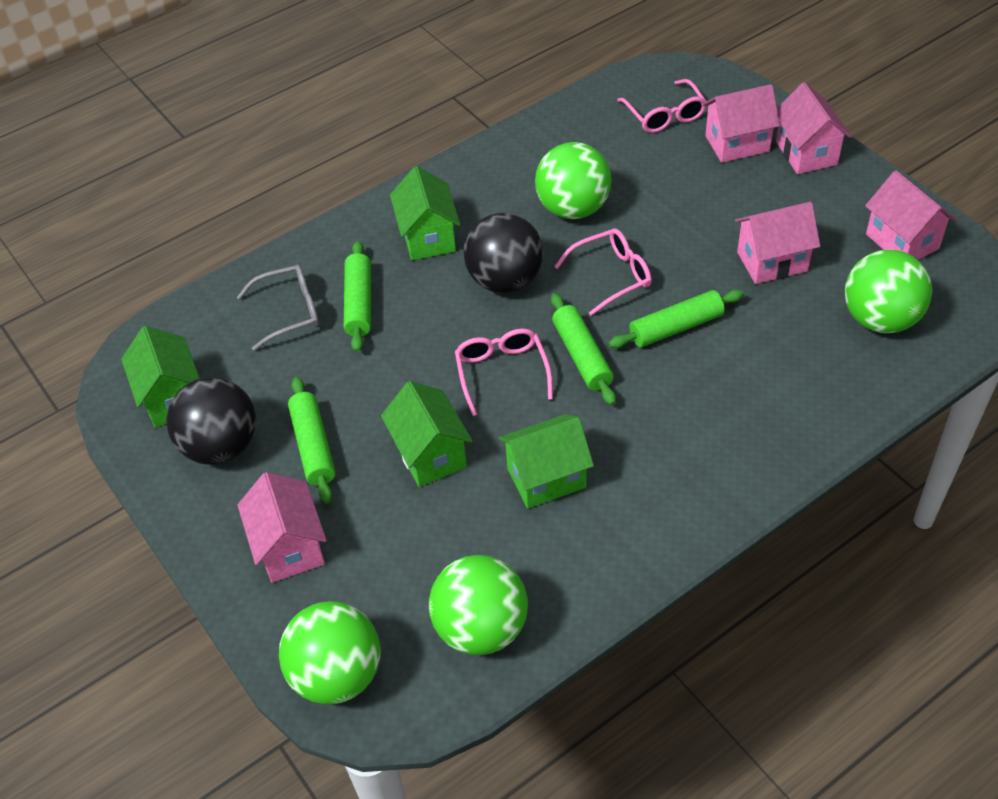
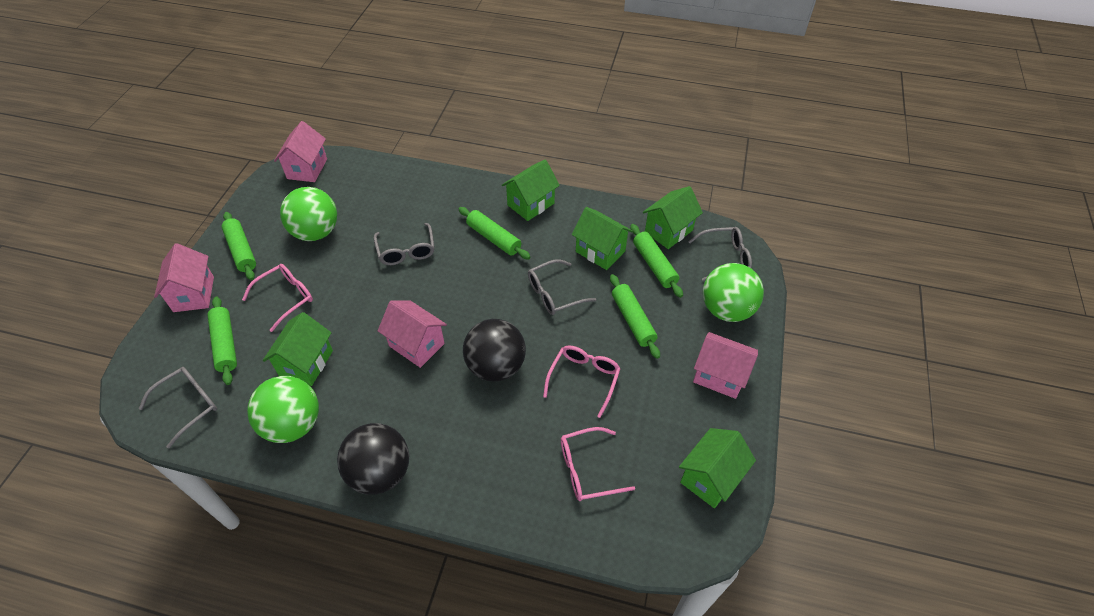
green ball: 4 -> 3
green house: 4 -> 5
green rolling pin: 4 -> 5
grey glasses: 1 -> 4
pink house: 5 -> 4

